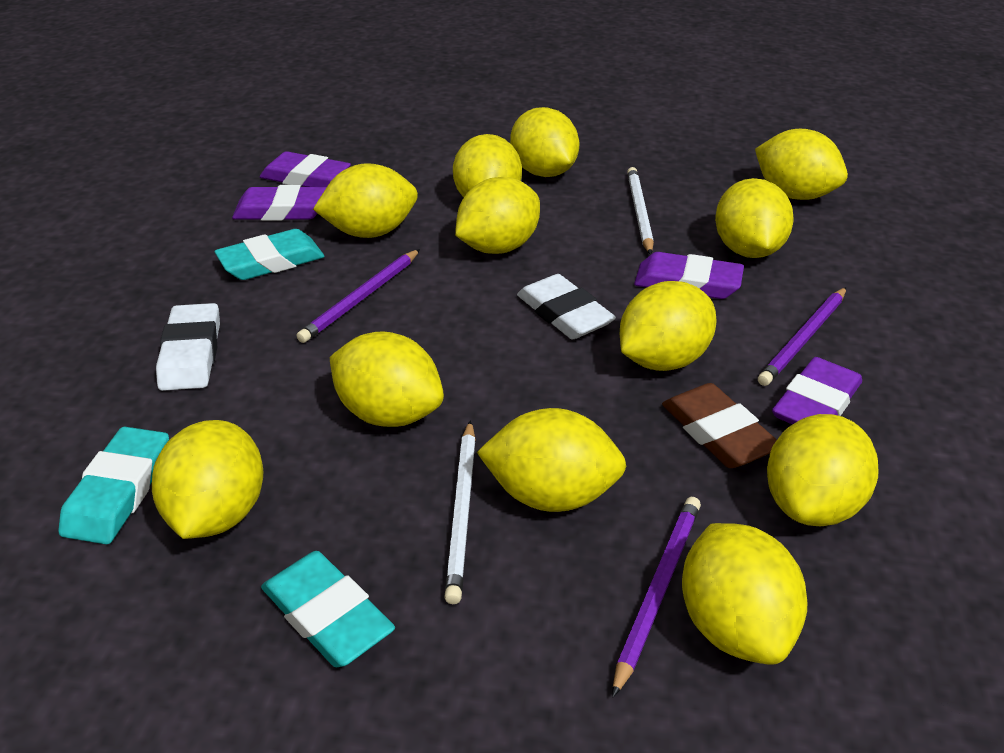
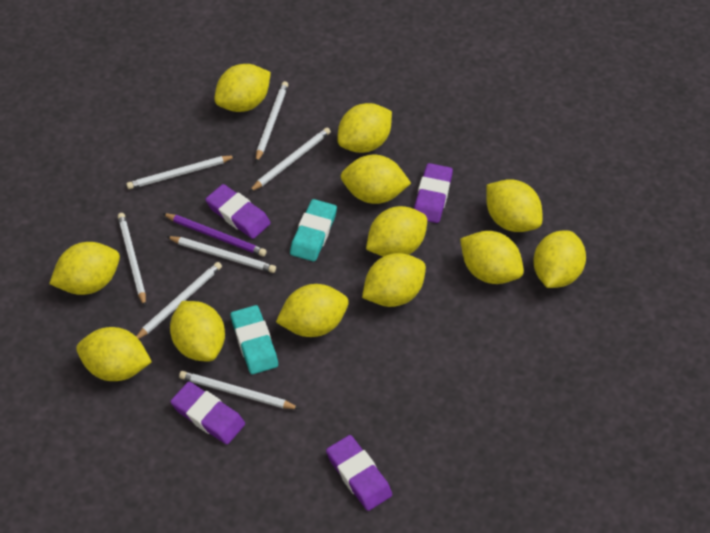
brown eraser: 1 -> 0
purple pencil: 3 -> 1
turquoise eraser: 3 -> 2
white eraser: 2 -> 0
white pencil: 2 -> 7

